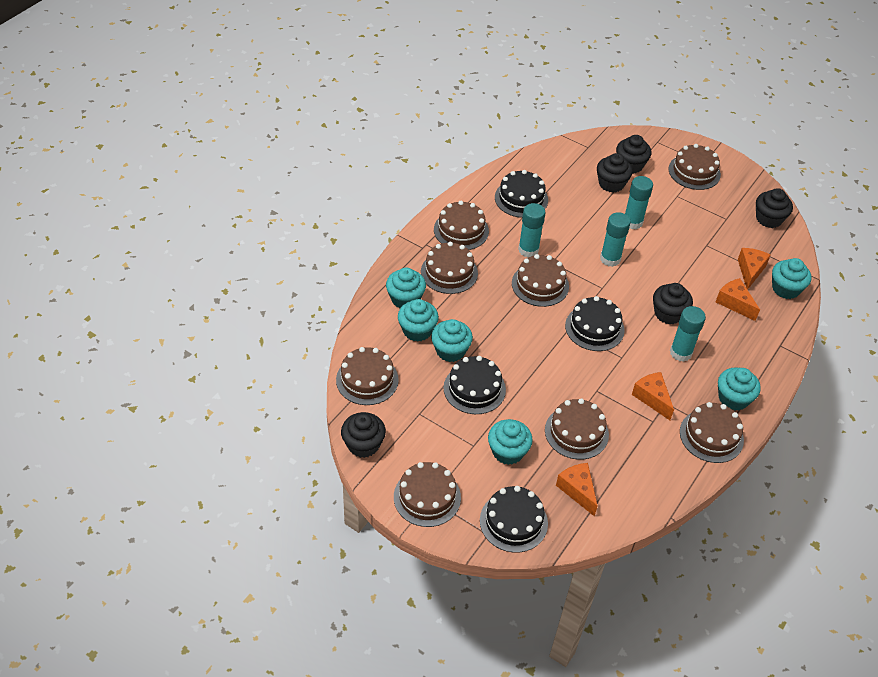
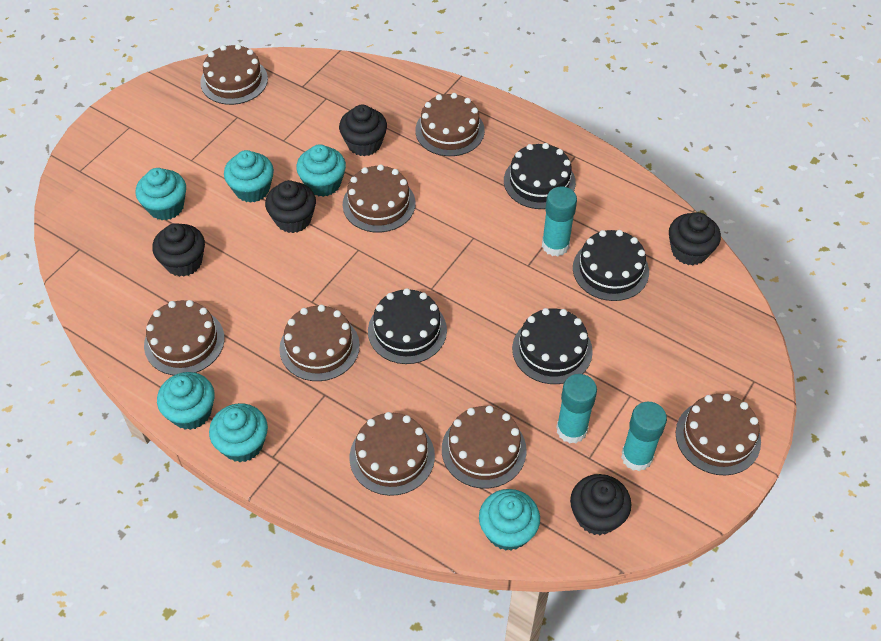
orange cheese: 4 -> 0
turquoise glue stick: 4 -> 3

